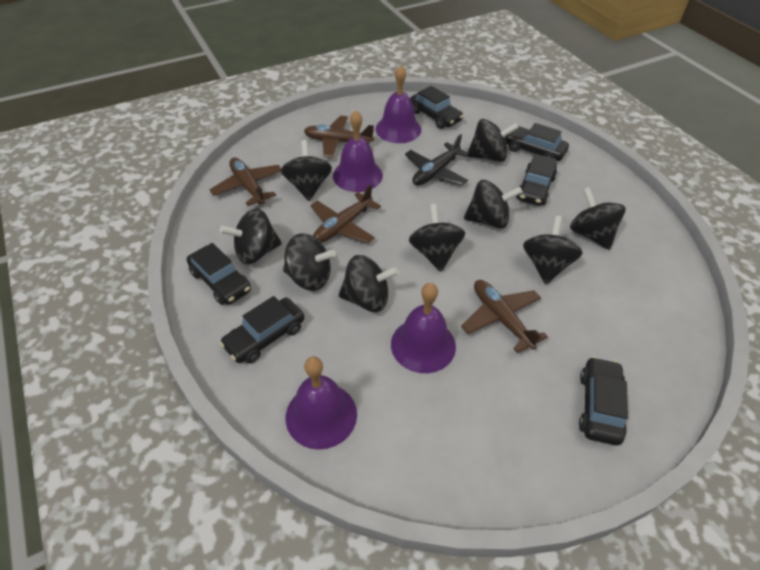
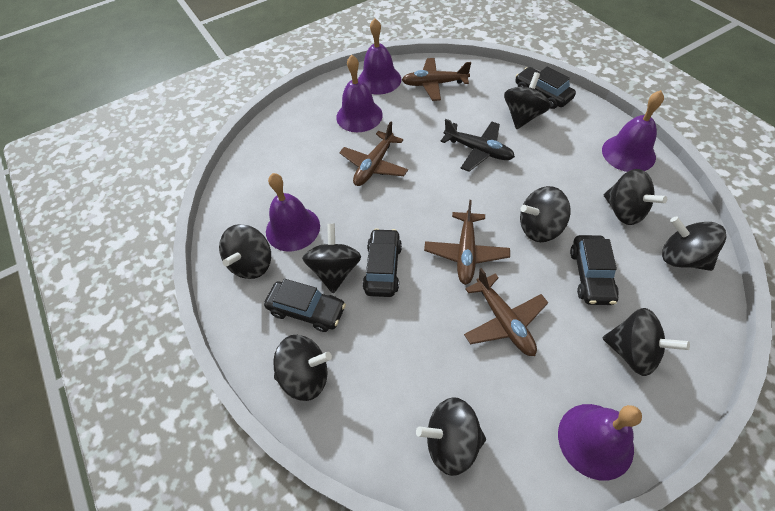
black car: 6 -> 4
purple bell: 4 -> 5

